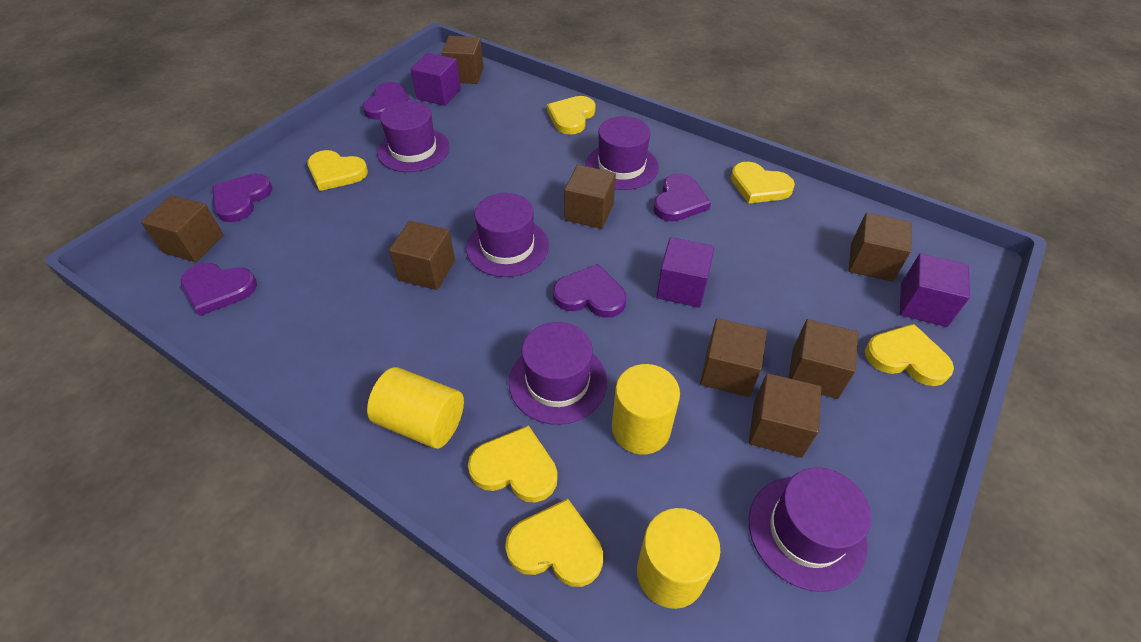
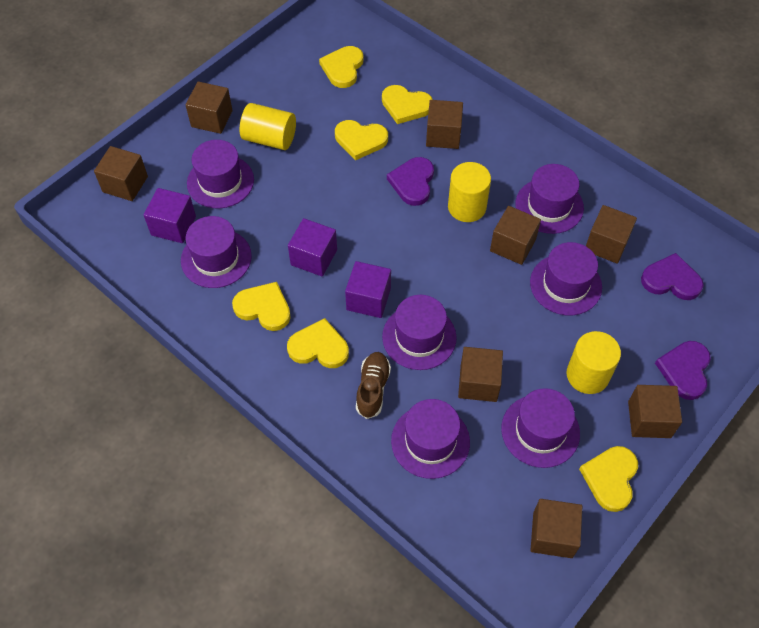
brown shoe: 0 -> 1
purple hat: 5 -> 7
purple heart: 5 -> 3

